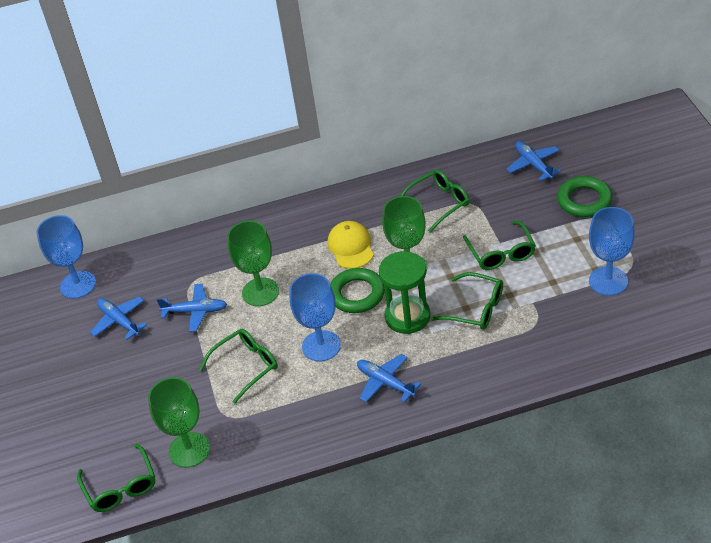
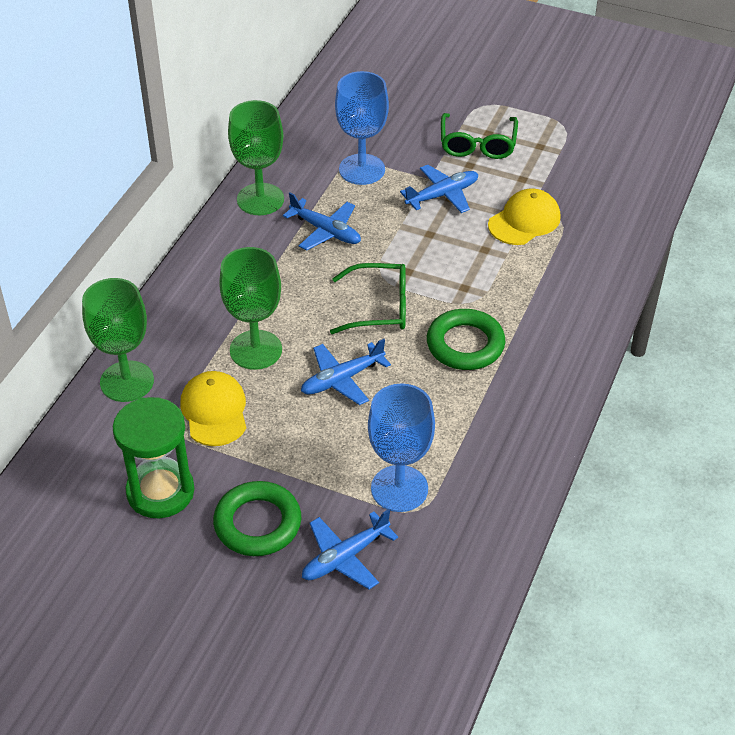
blue goblet: 3 -> 2
green glasses: 5 -> 2
yellow cap: 1 -> 2

